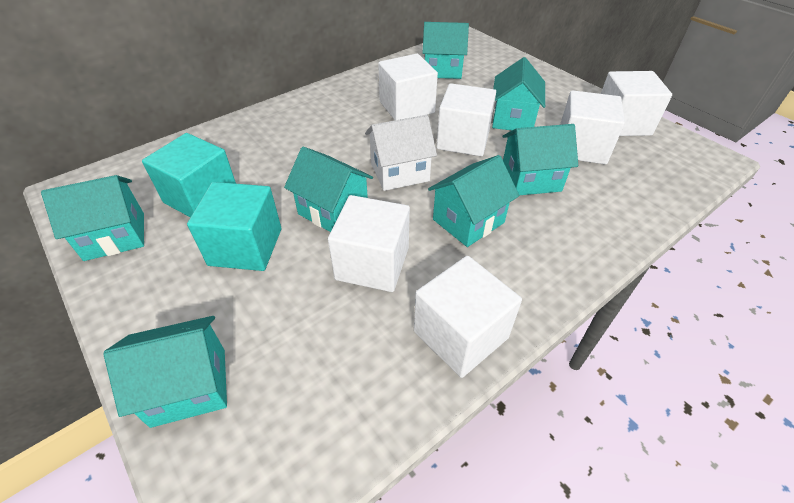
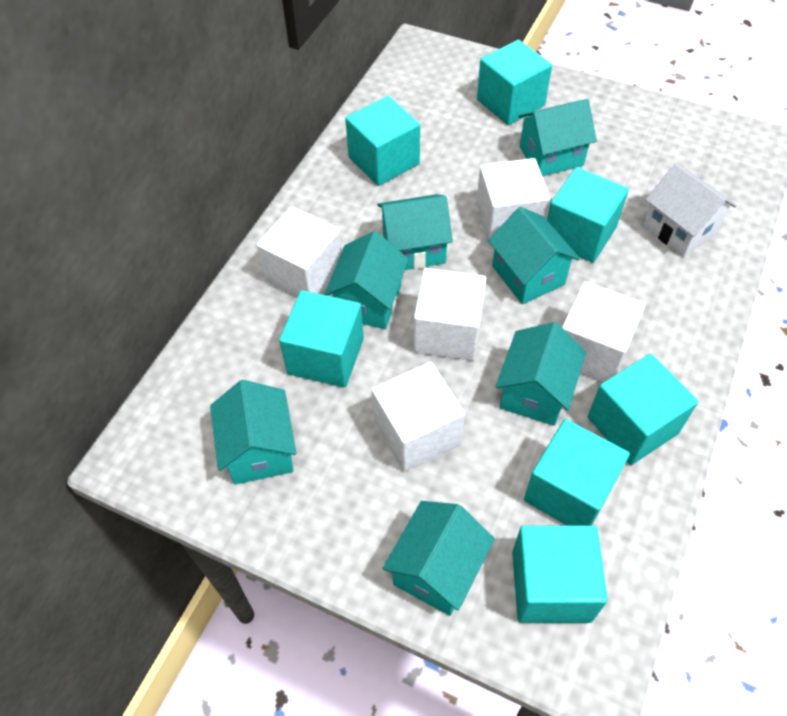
turquoise cube: 2 -> 7
white cube: 6 -> 5

